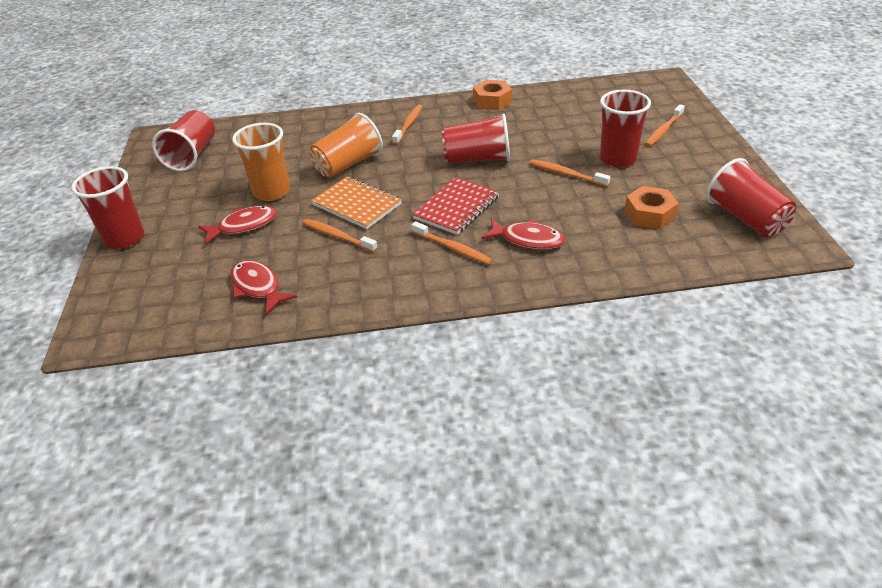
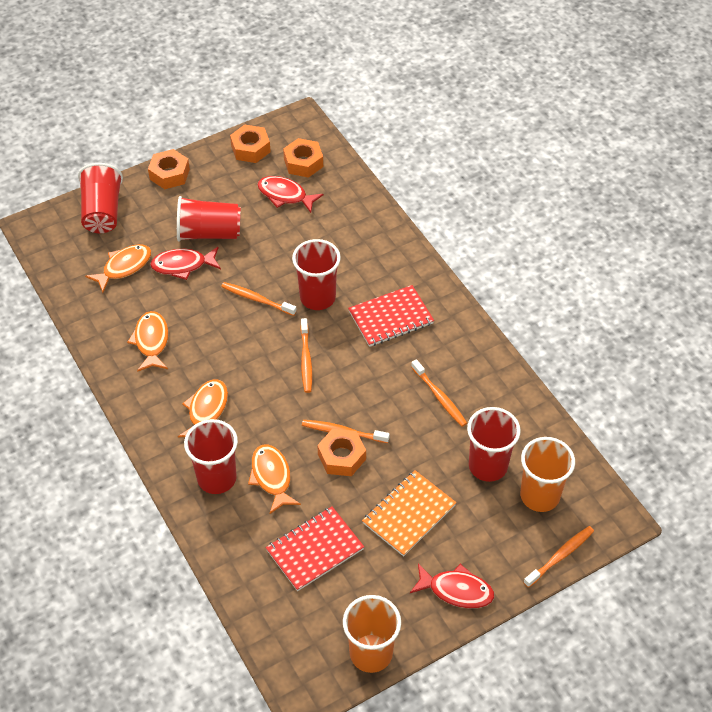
orange fish: 0 -> 4
orange nut: 2 -> 4
red notebook: 1 -> 2

